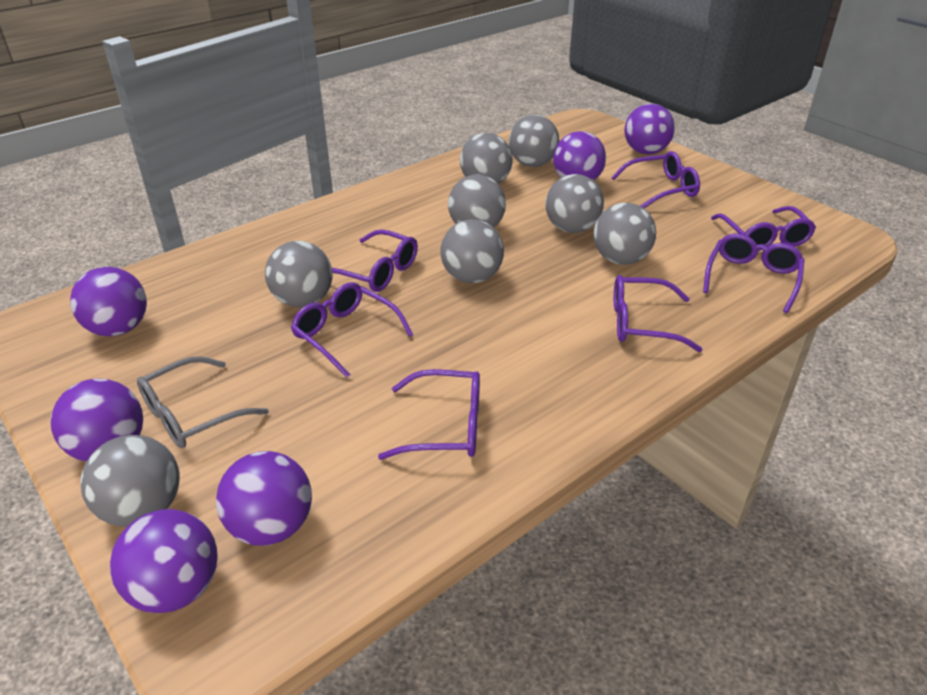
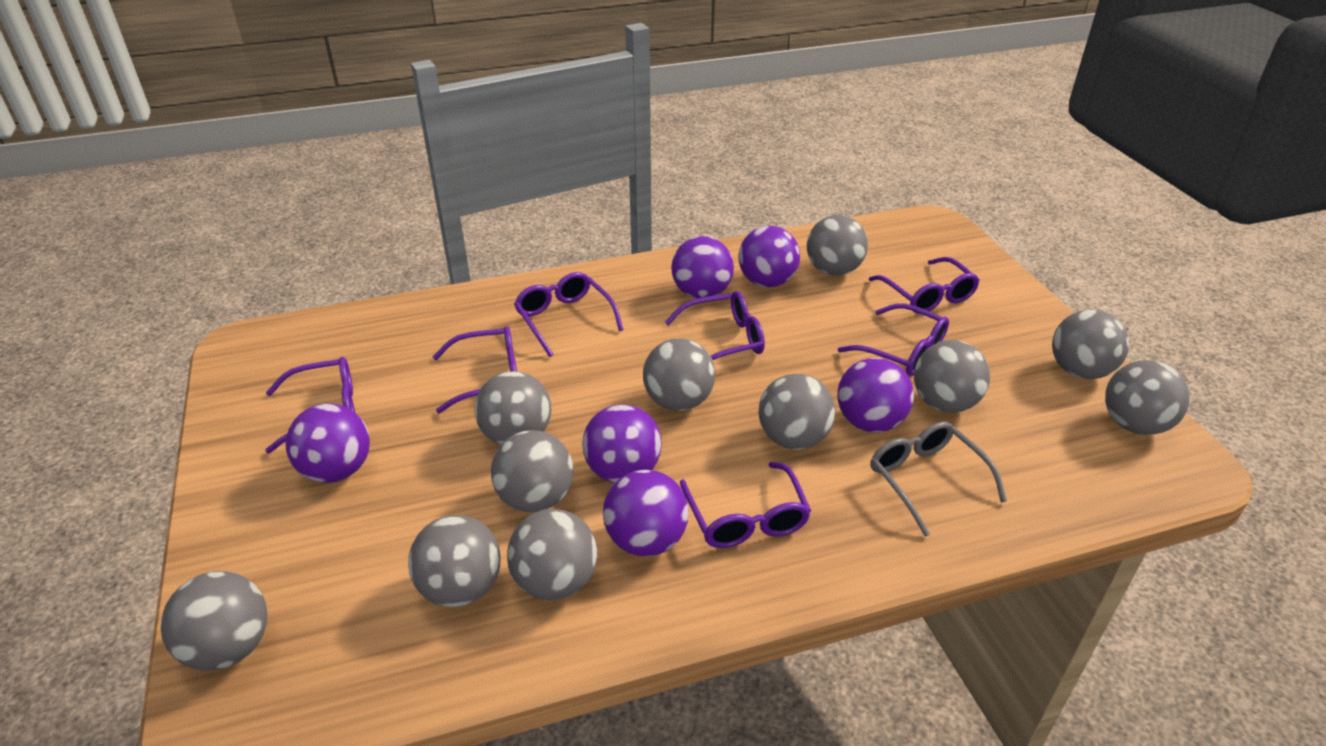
grey ball: 8 -> 11

